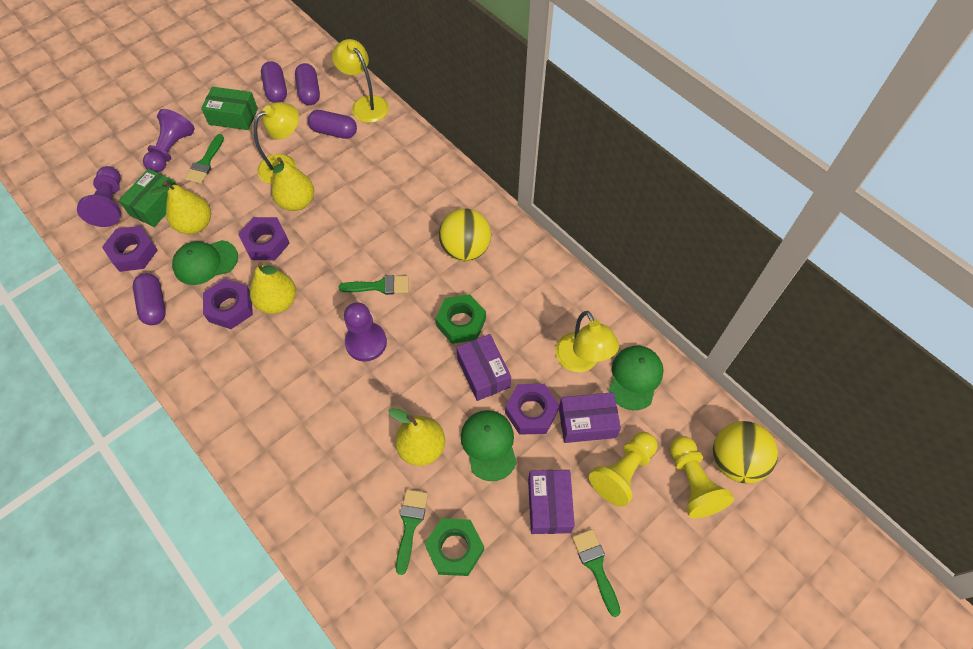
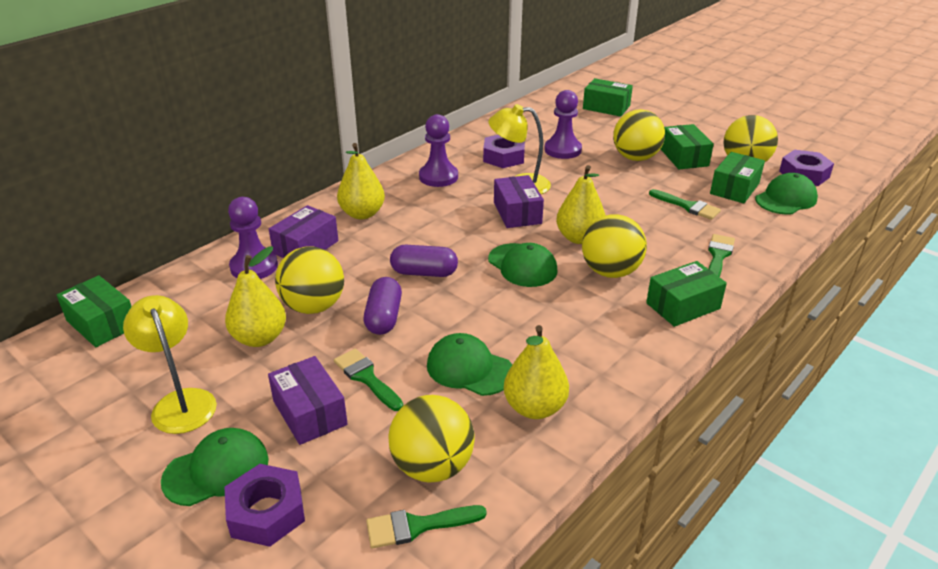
green box: 2 -> 5
green cap: 3 -> 4
green nut: 2 -> 0
purple capsule: 4 -> 2
purple nut: 4 -> 3
yellow ball: 2 -> 5
yellow lamp: 3 -> 2
yellow pawn: 2 -> 0

